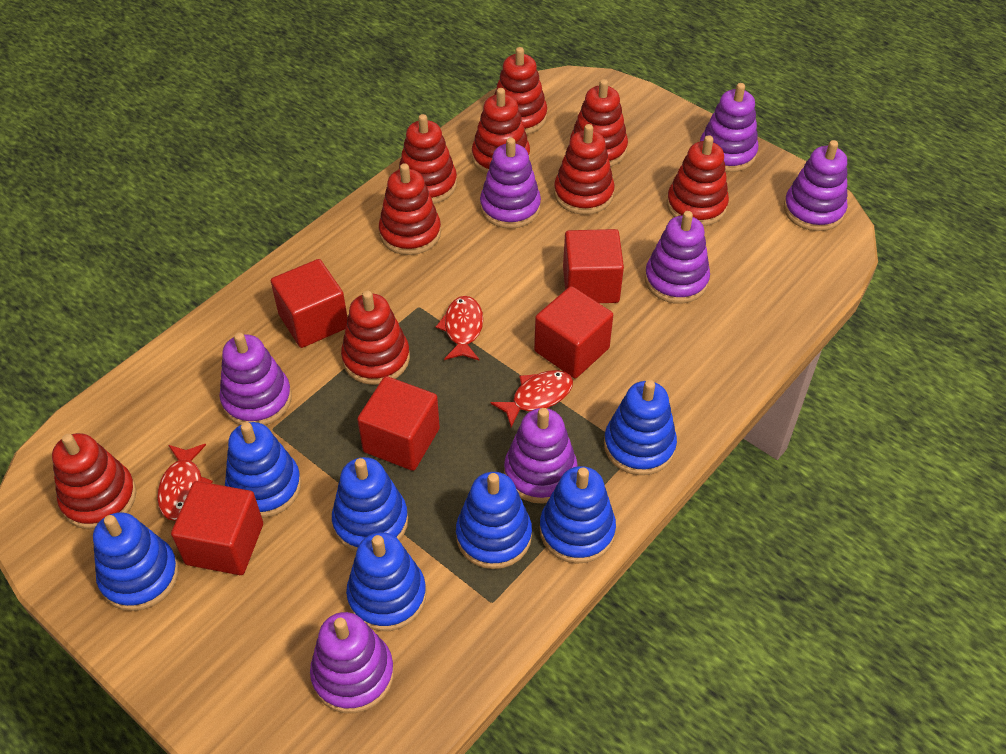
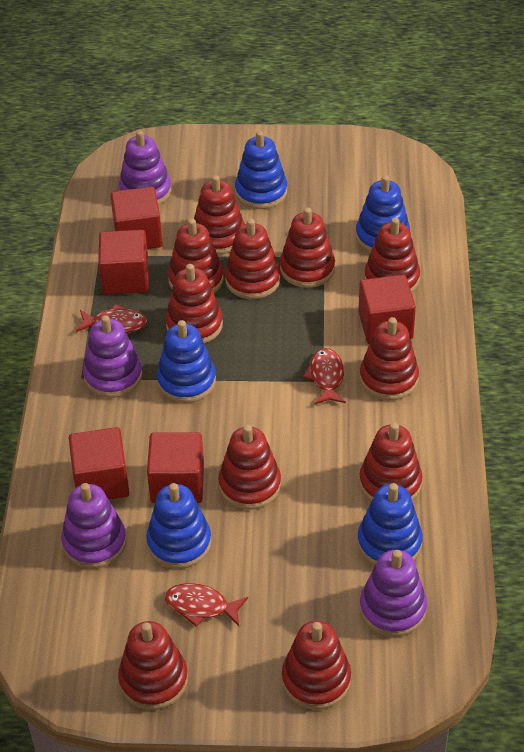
blue stacking toy: 7 -> 5
purple stacking toy: 7 -> 4
red stacking toy: 9 -> 11

